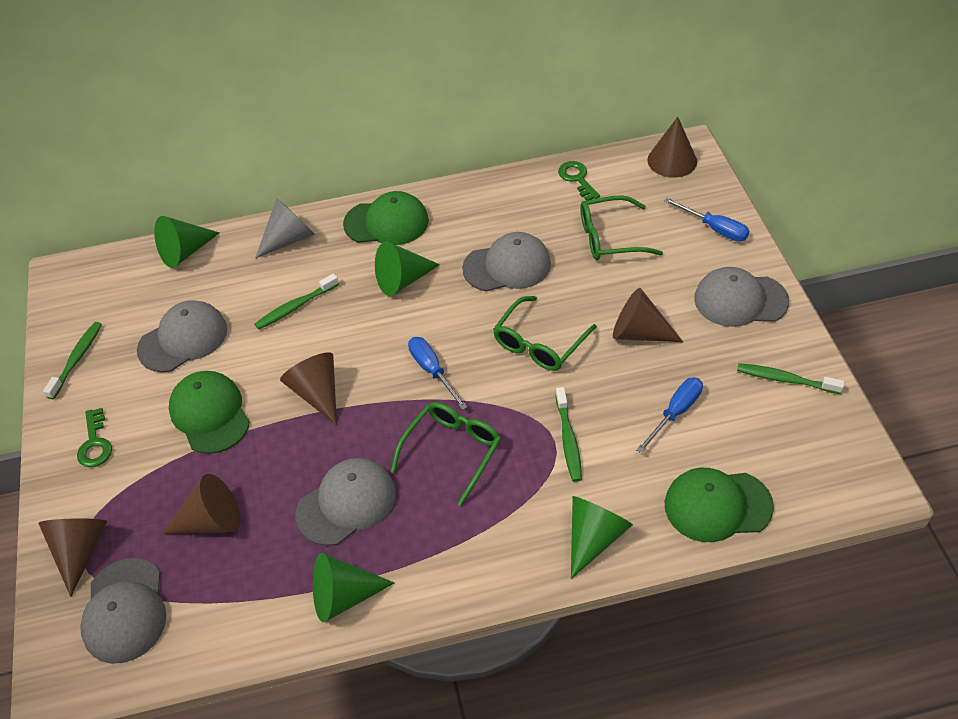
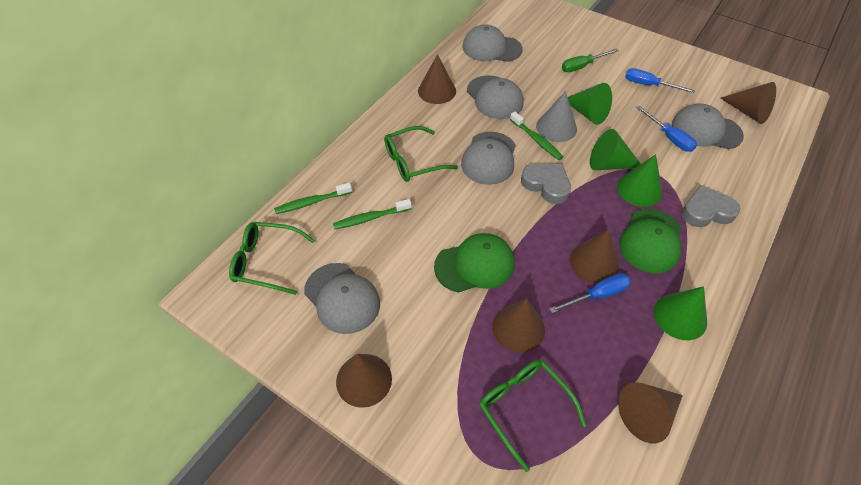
brown cone: 5 -> 6
green cap: 3 -> 2
green key: 2 -> 0
green screwdriver: 0 -> 1
green toothbrush: 4 -> 3
grey heart: 0 -> 2

